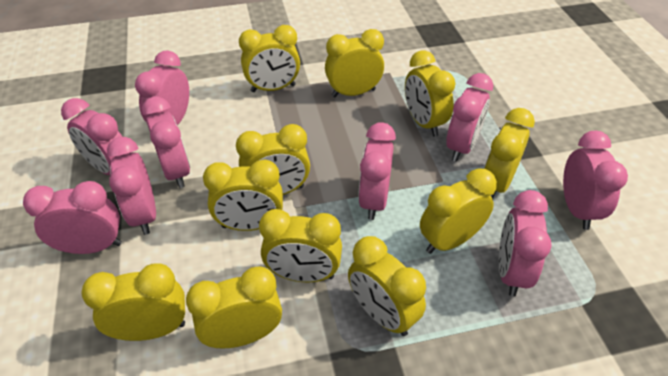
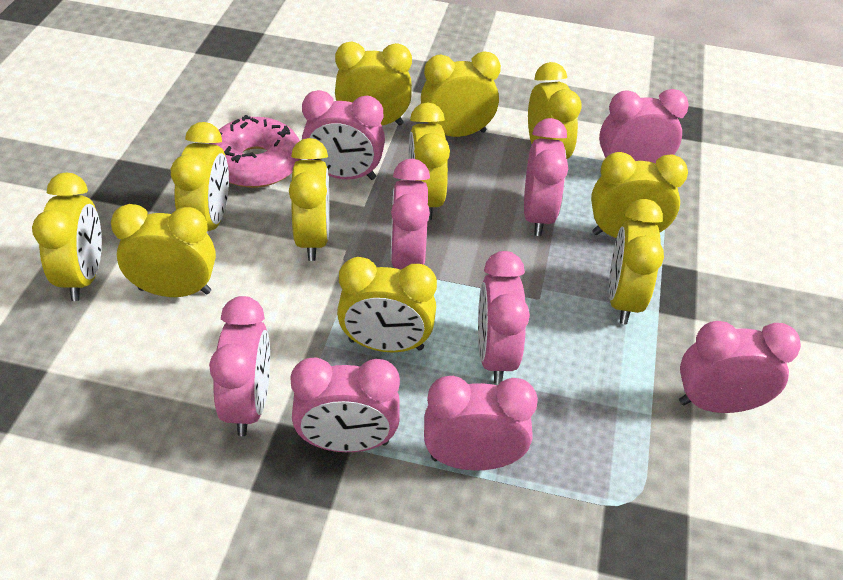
pink donut: 0 -> 1

